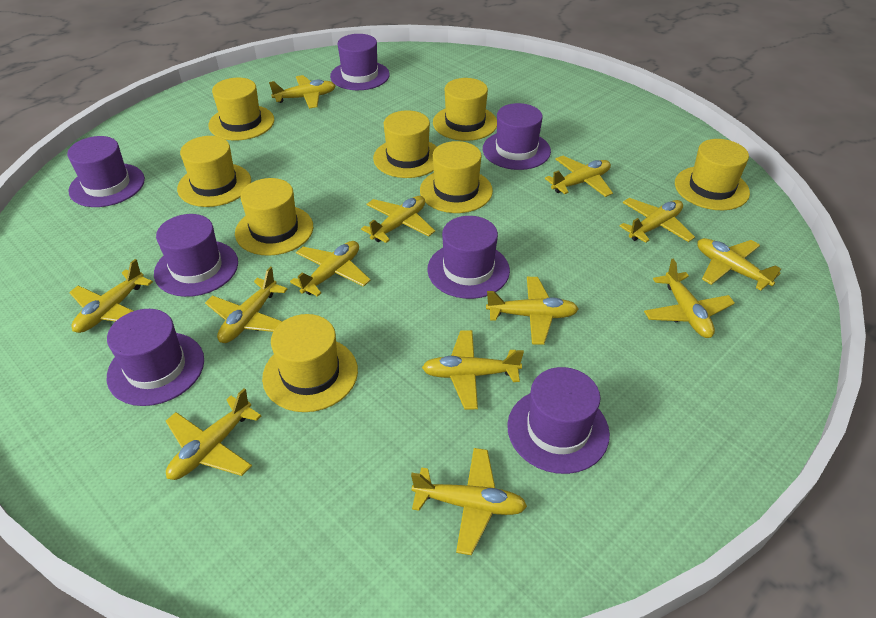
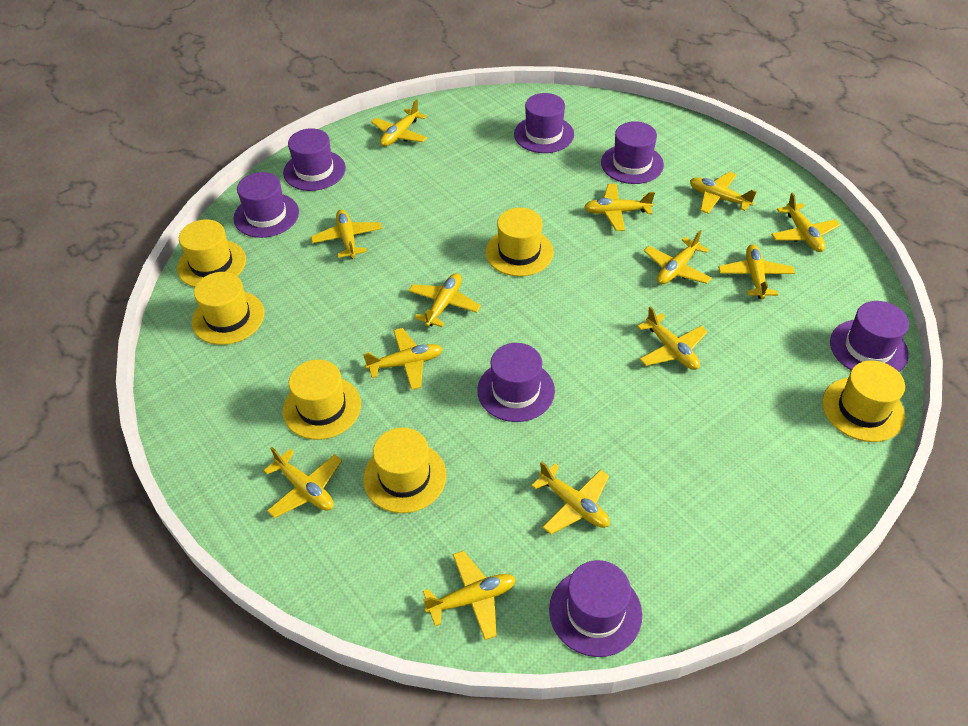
yellow hat: 8 -> 6

